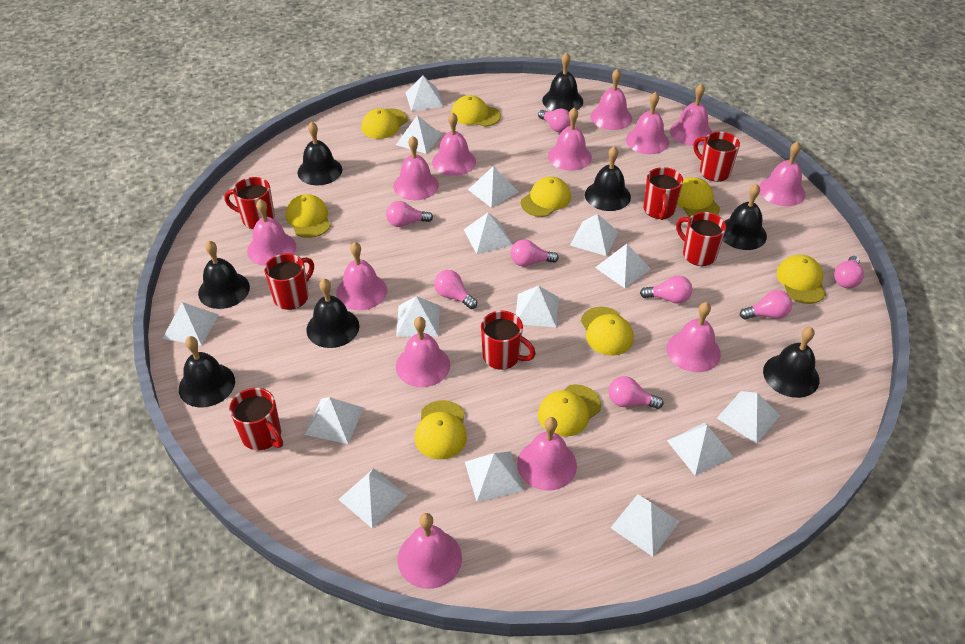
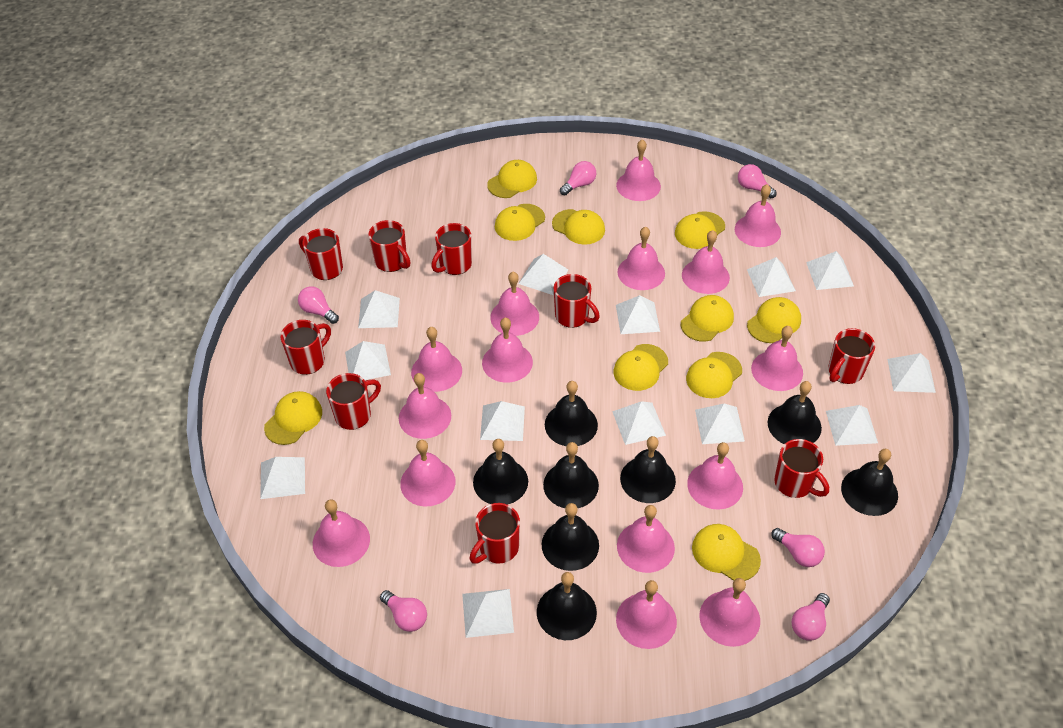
pink bell: 13 -> 15
pink light bulb: 8 -> 6
red mug: 7 -> 9
white pyramid: 15 -> 13
yellow cap: 9 -> 10

